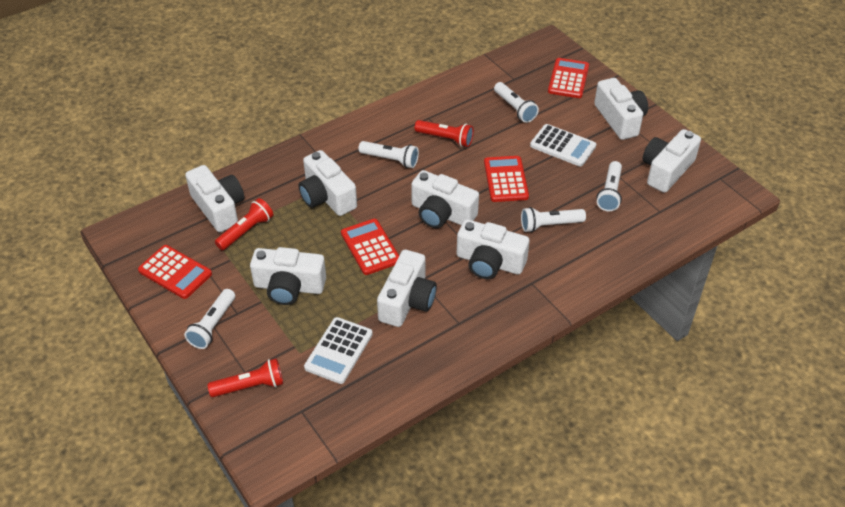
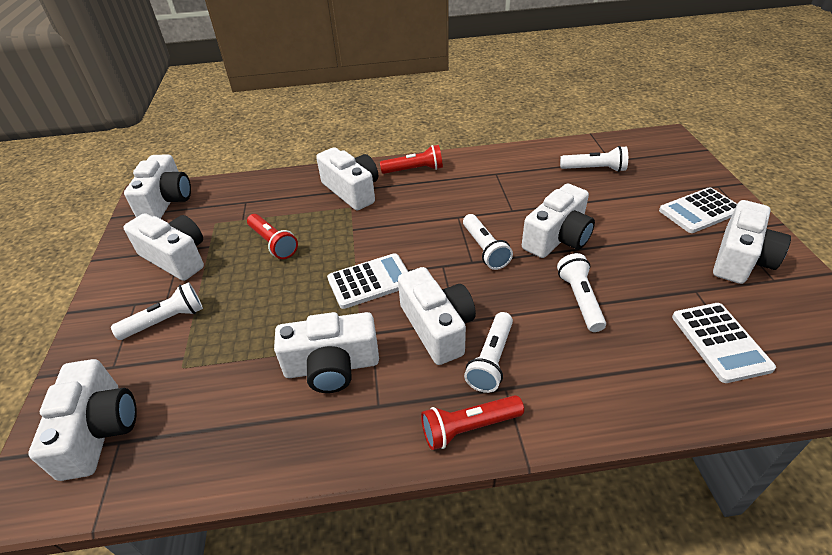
red calculator: 4 -> 0
white calculator: 2 -> 3

